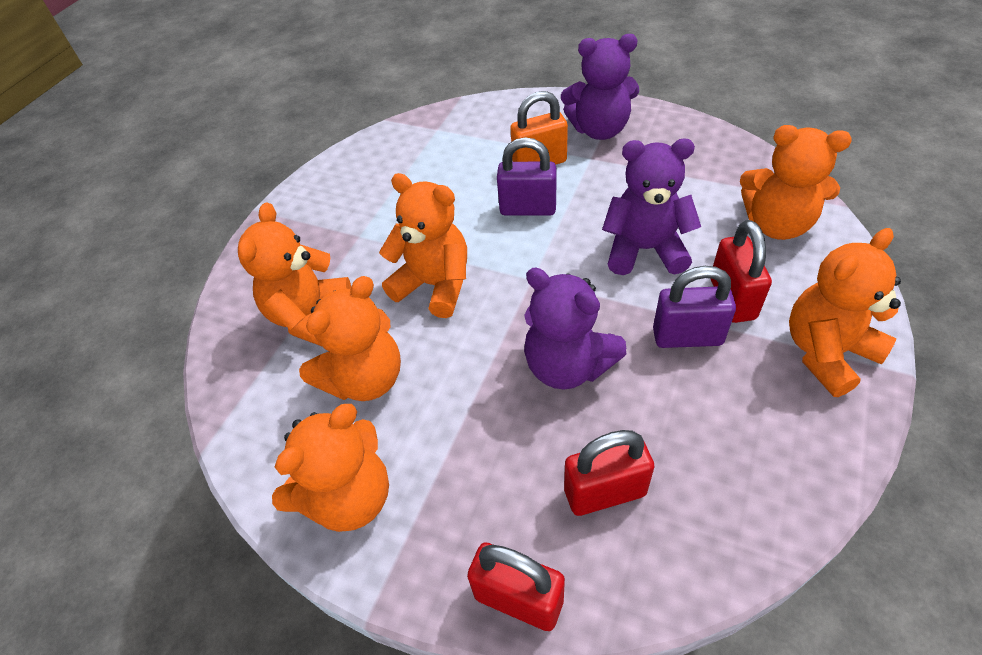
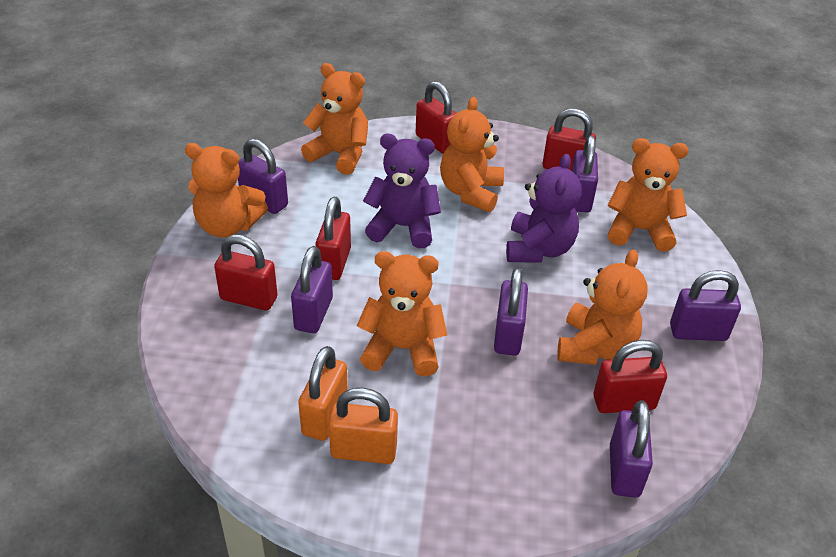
orange padlock: 1 -> 2
purple padlock: 2 -> 6
purple teddy bear: 3 -> 2
red padlock: 3 -> 5

